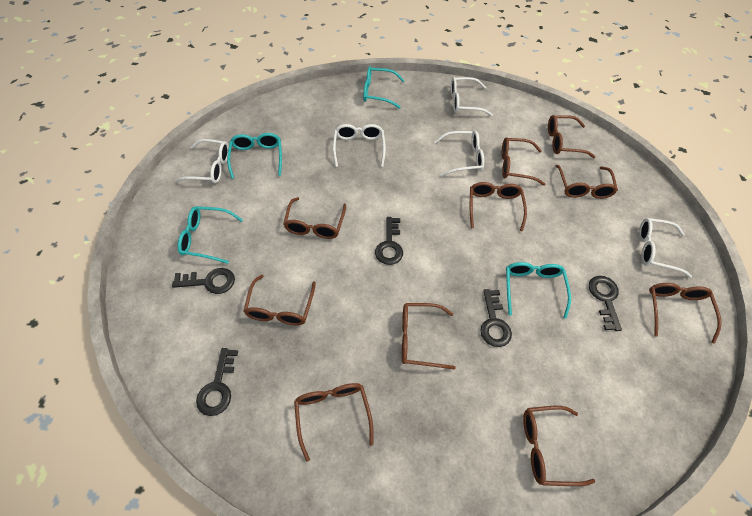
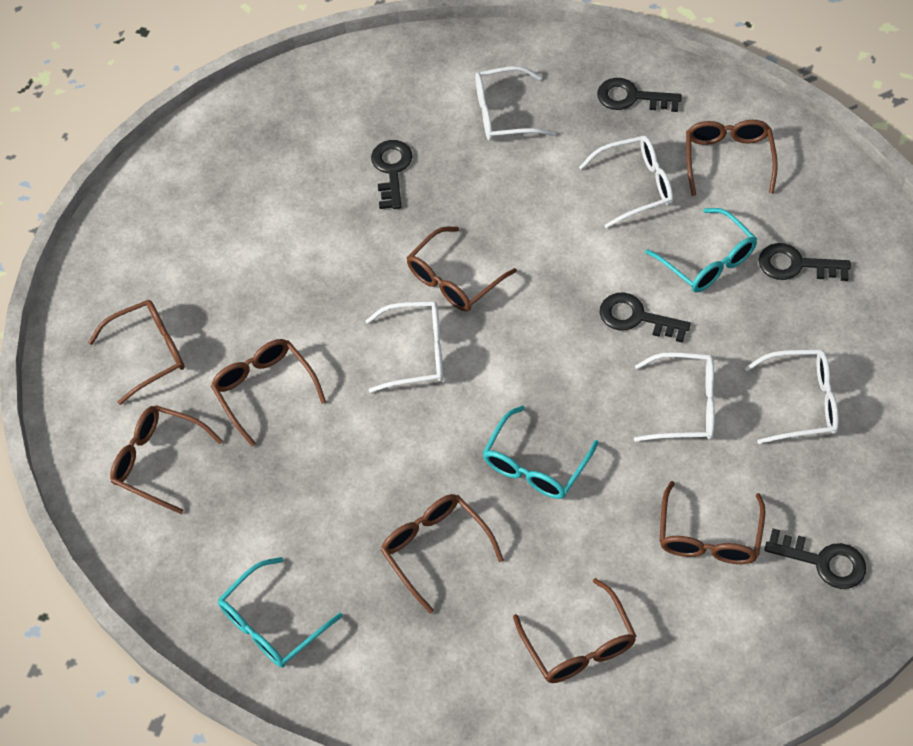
brown glasses: 10 -> 8
turquoise glasses: 4 -> 3

